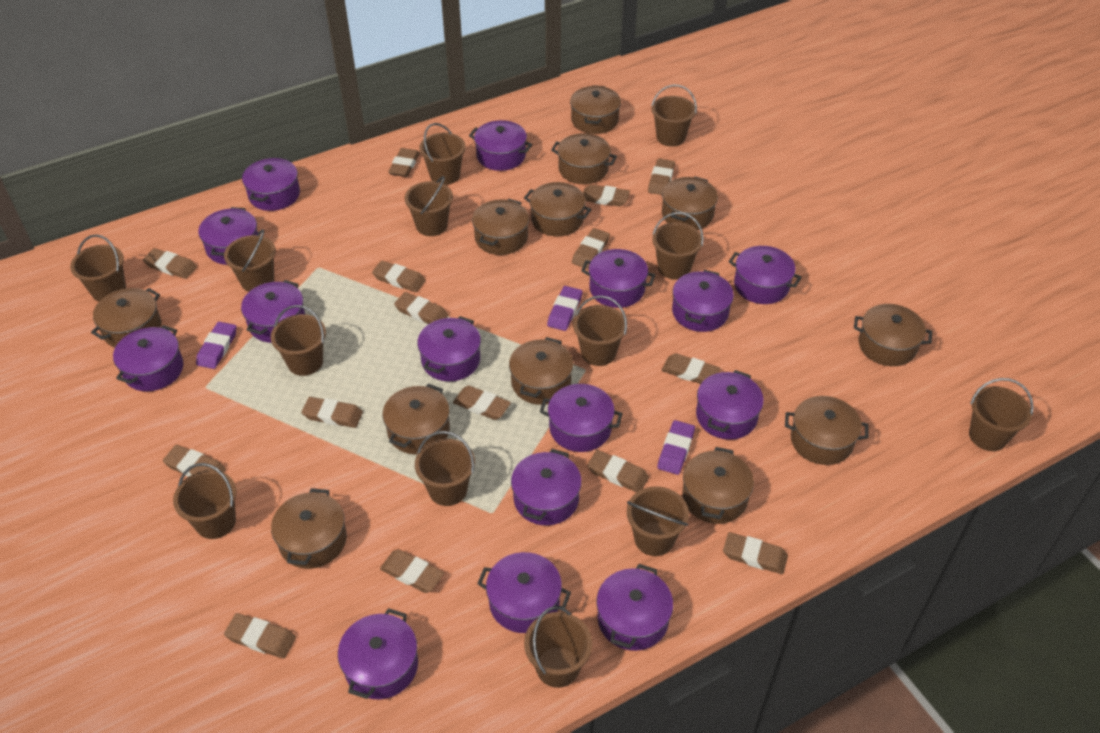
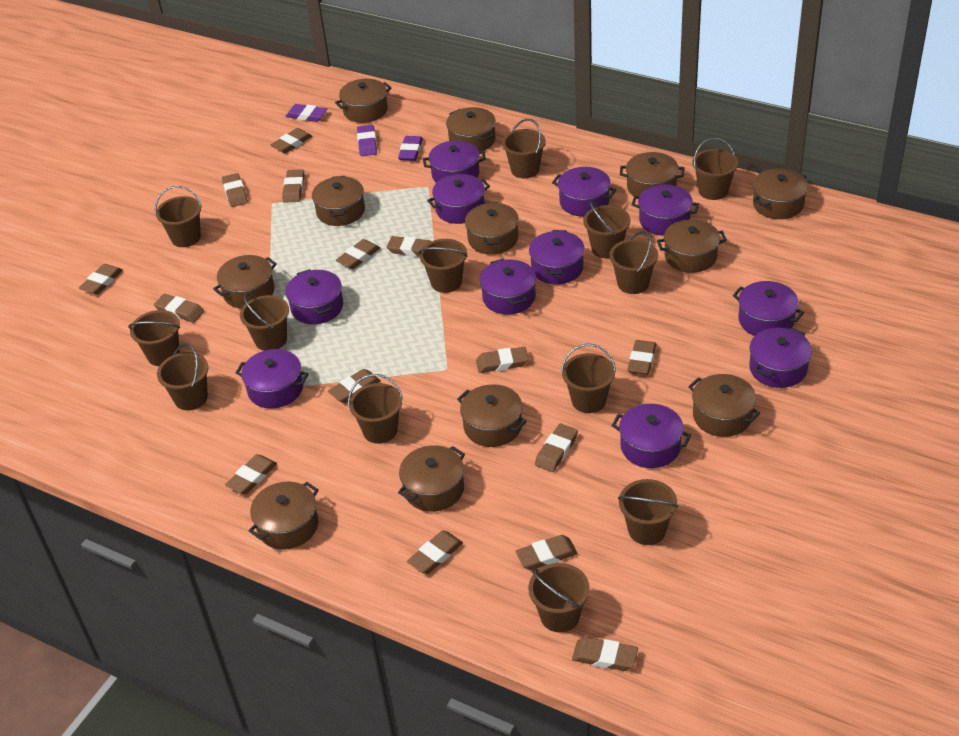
purple pot: 15 -> 11

